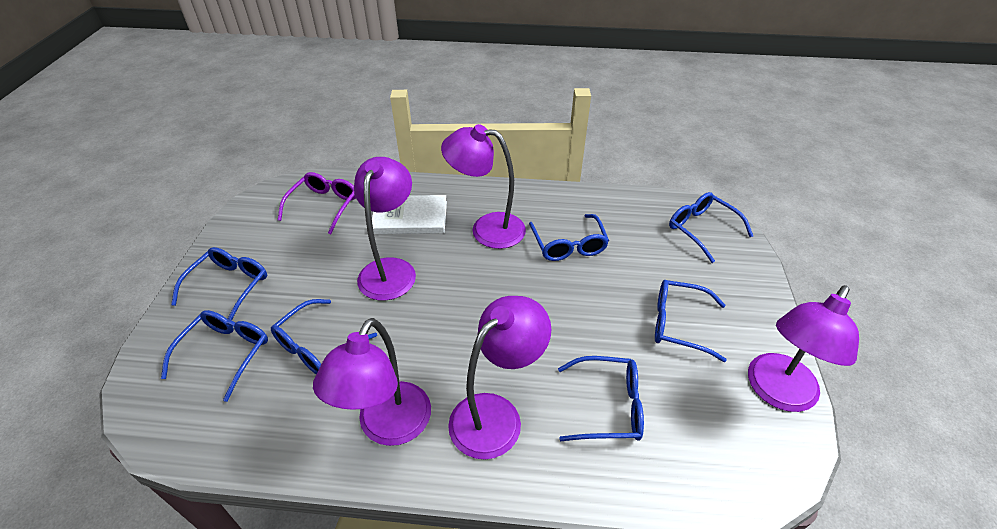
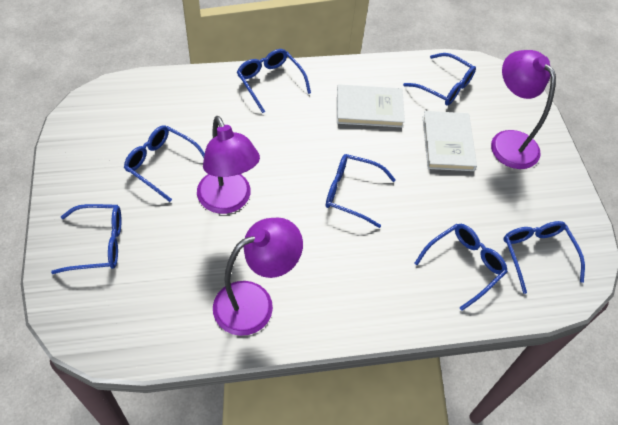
purple glasses: 1 -> 0
purple lamp: 5 -> 3
white book: 1 -> 2

